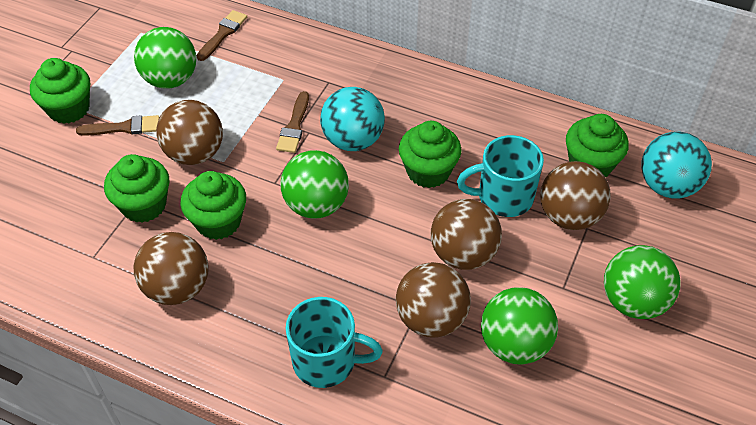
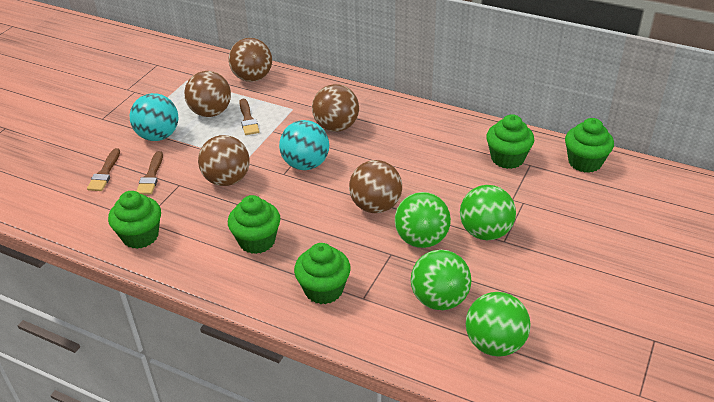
turquoise mug: 2 -> 0

